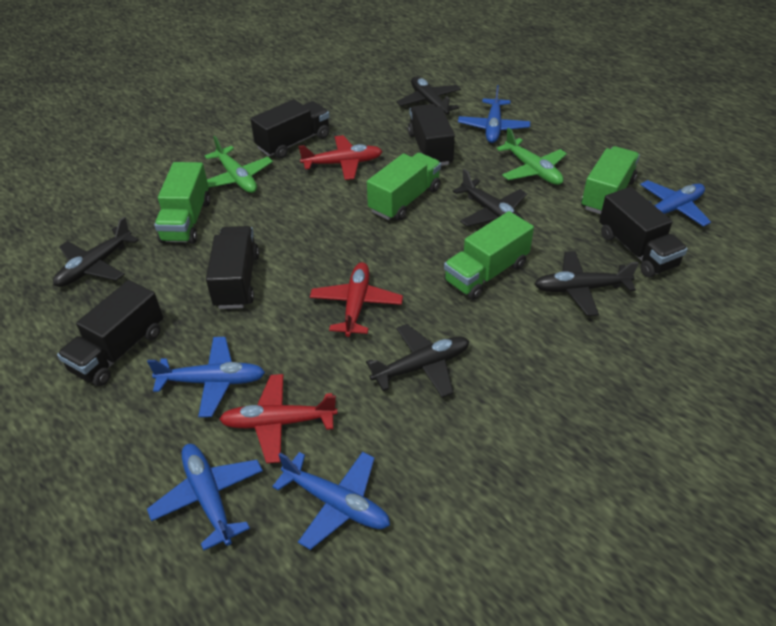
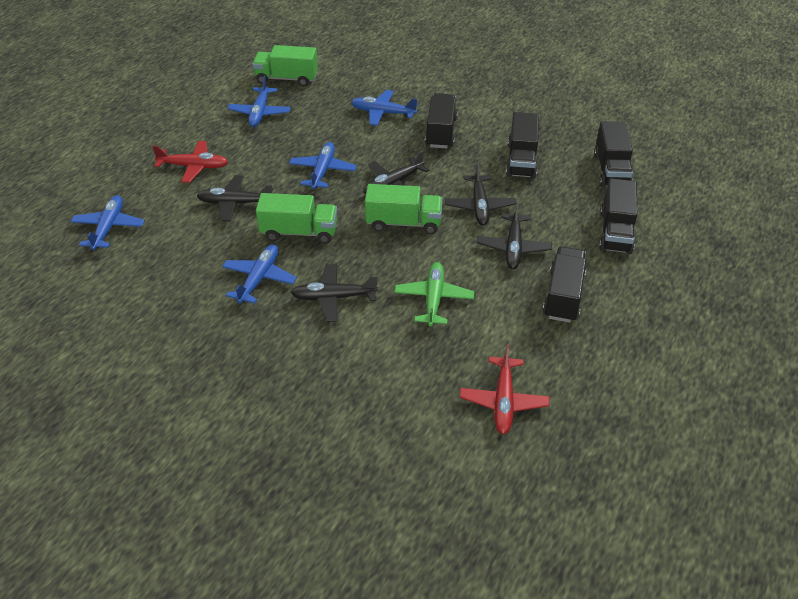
green plane: 2 -> 1
green truck: 4 -> 3
red plane: 3 -> 2

